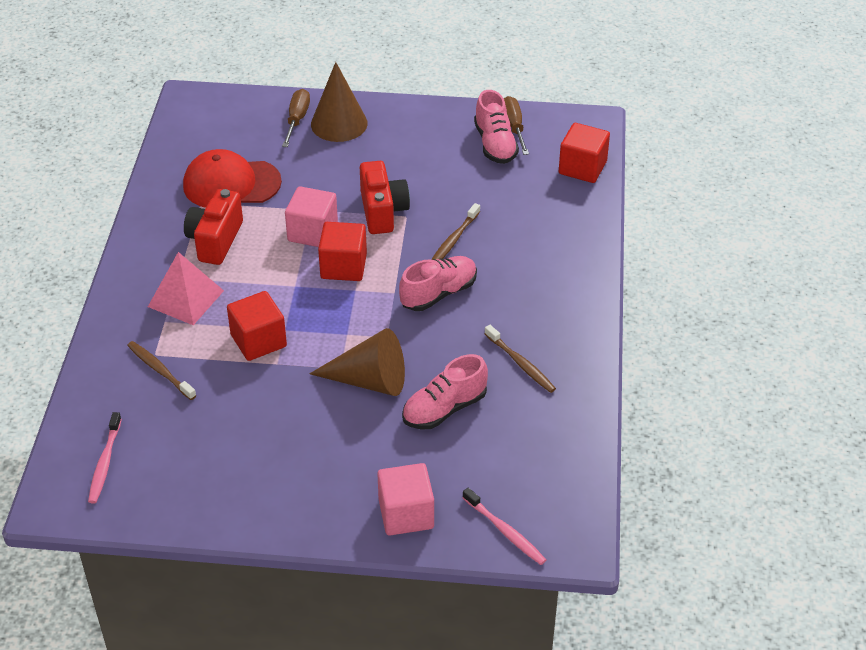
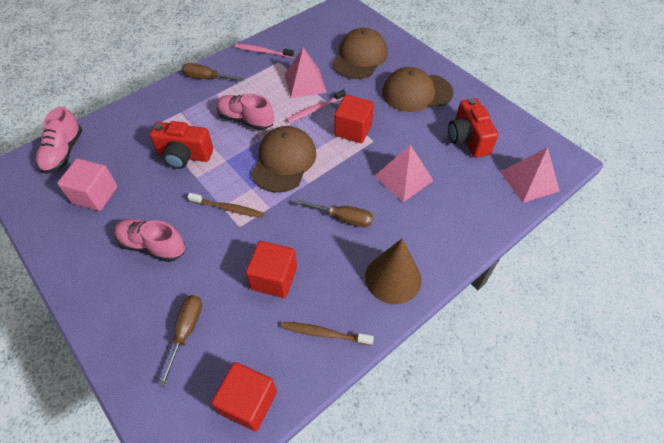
brown cap: 0 -> 3
brown cone: 2 -> 1
brown screwdriver: 2 -> 3
brown toothbrush: 3 -> 2
pink cube: 2 -> 1
pink pyramid: 1 -> 3
red cap: 1 -> 0

